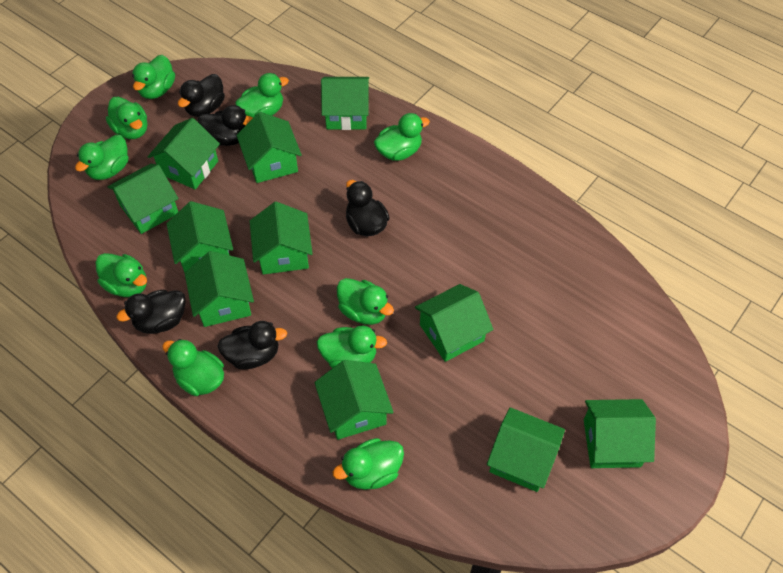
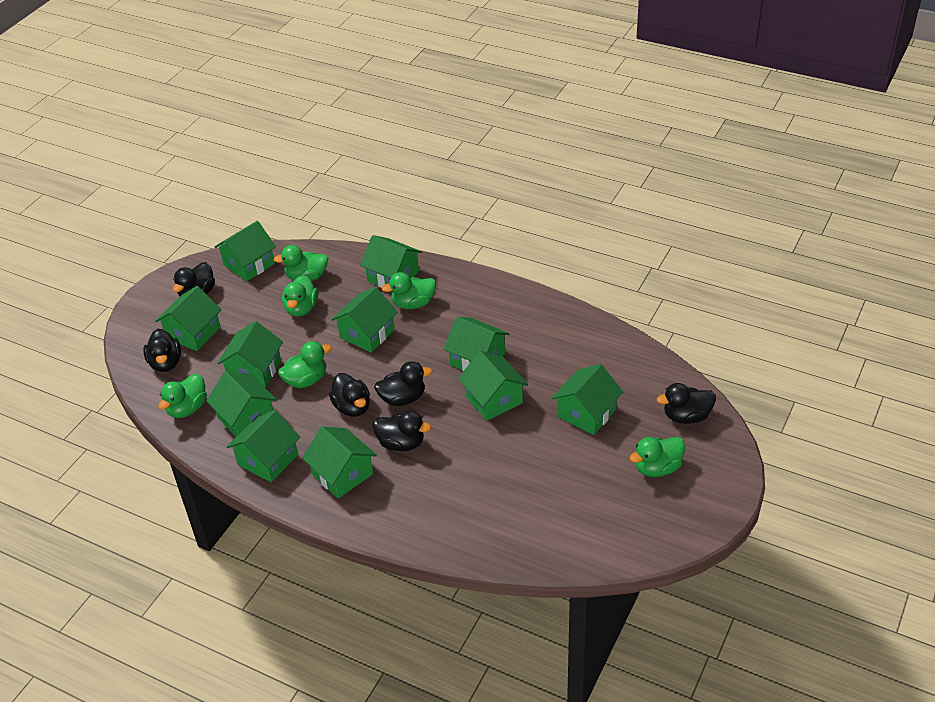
black duck: 5 -> 6
green duck: 10 -> 6

